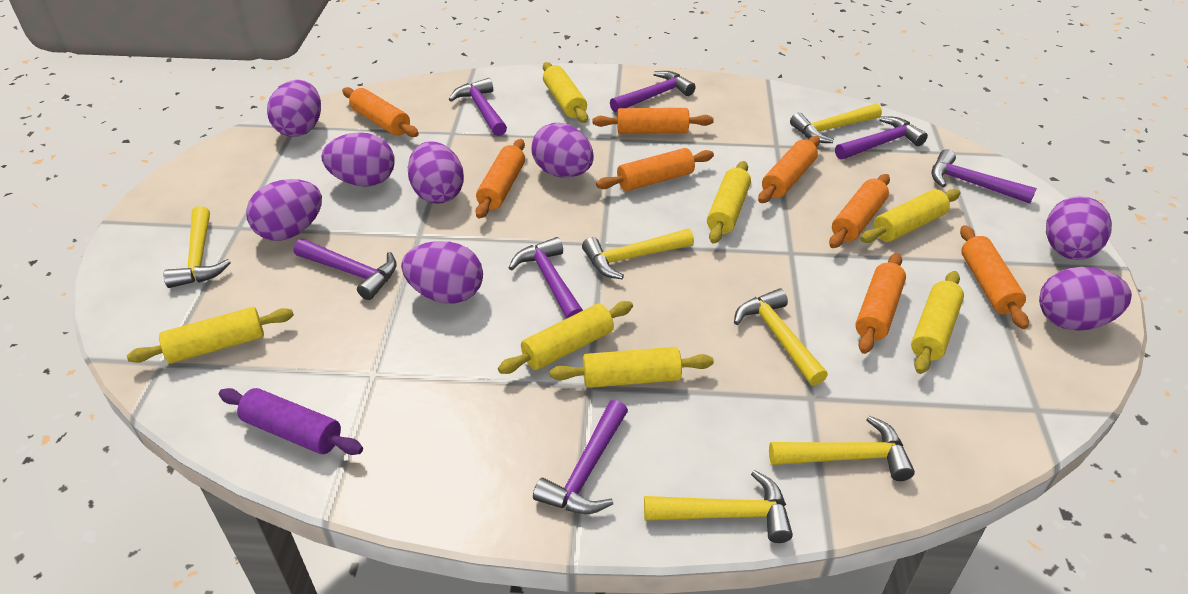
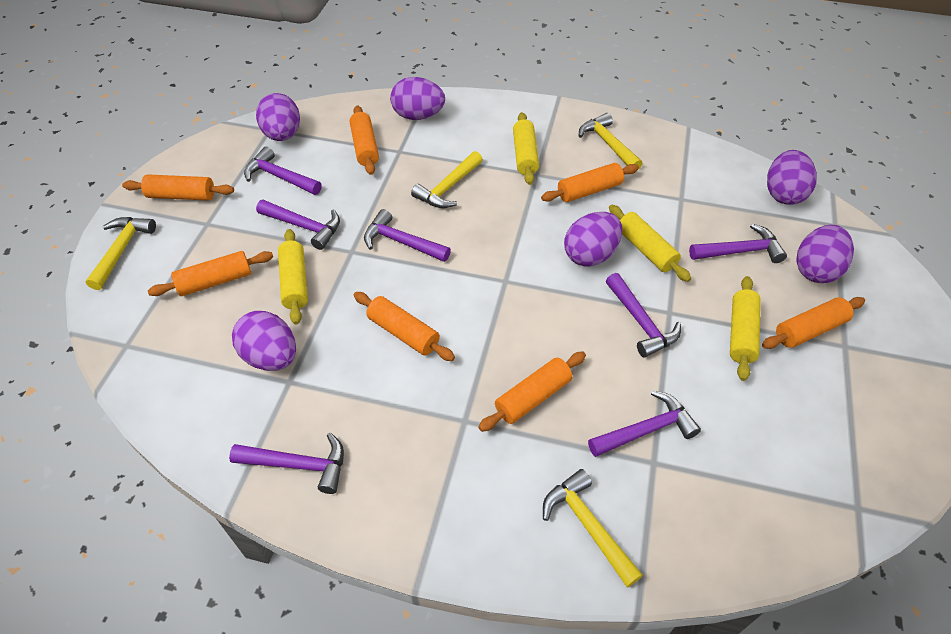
orange rolling pin: 8 -> 7
purple egg: 8 -> 6
purple rolling pin: 1 -> 0
yellow hammer: 6 -> 4
yellow rolling pin: 7 -> 4

